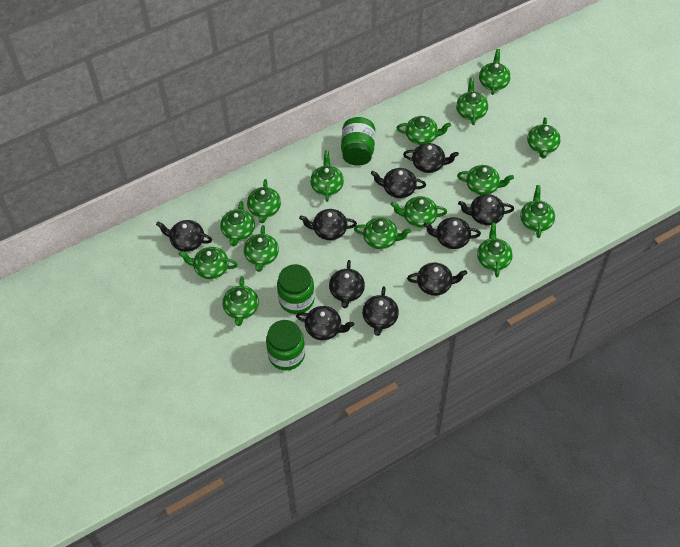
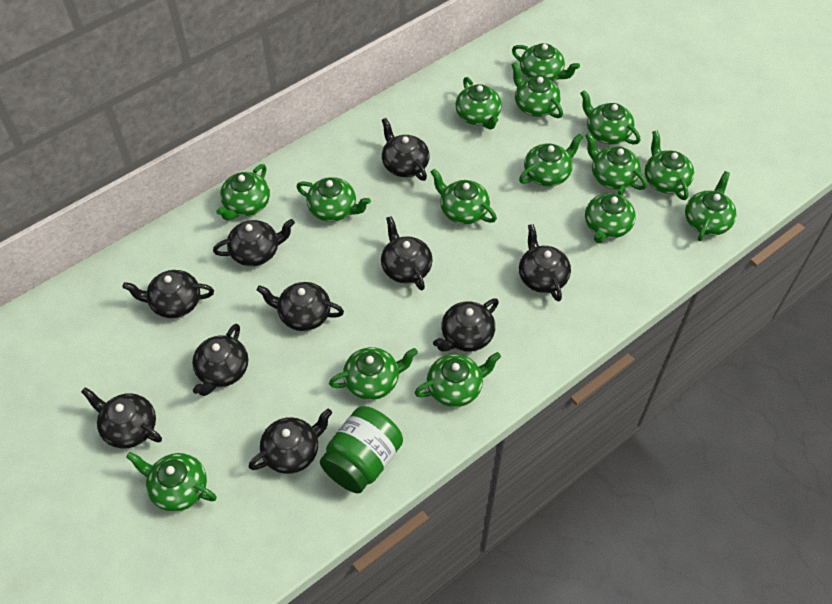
green jar: 3 -> 1

